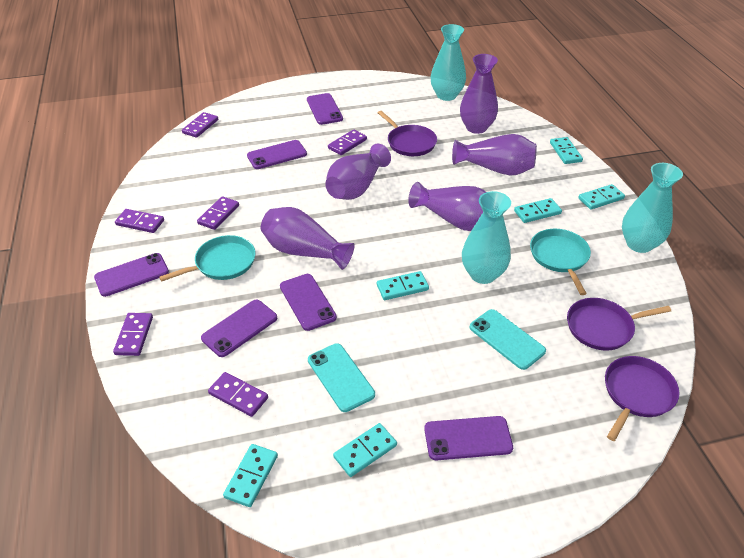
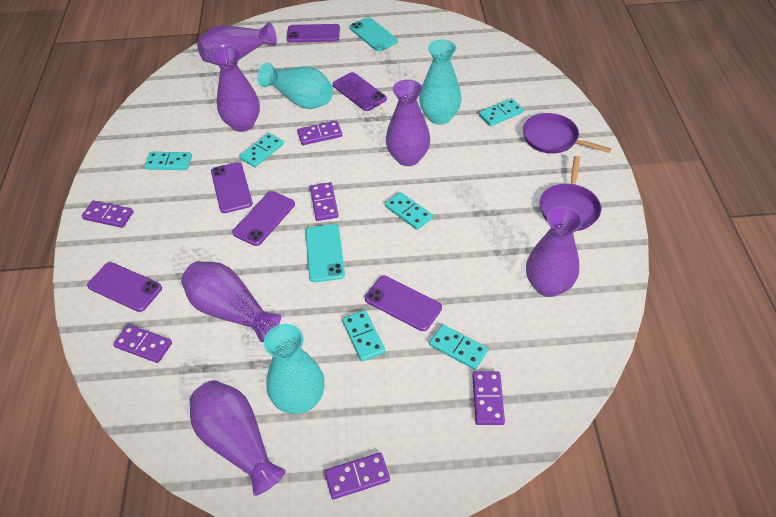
purple pan: 3 -> 2
purple vase: 5 -> 6
turquoise pan: 2 -> 0

